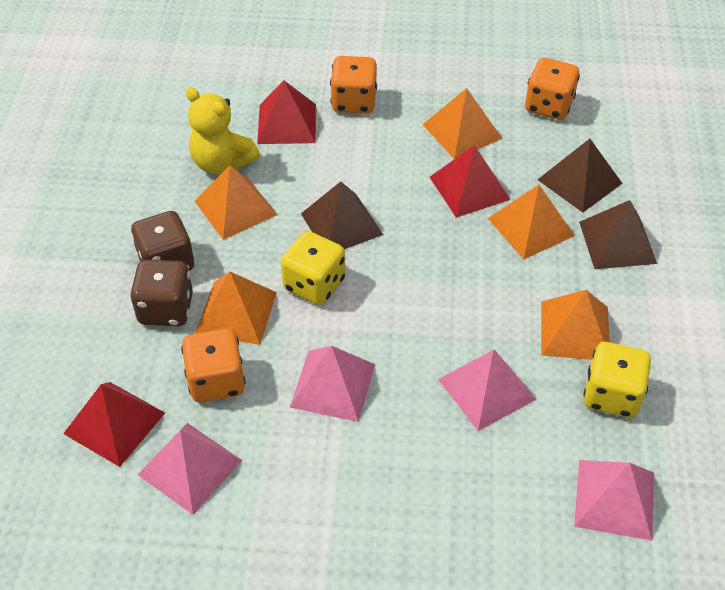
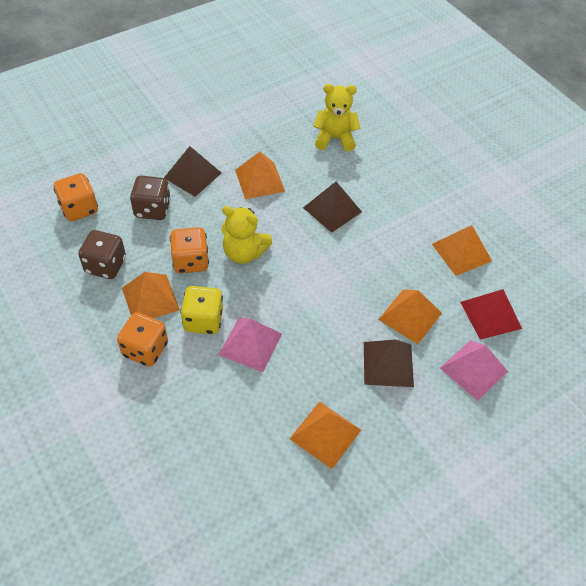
pink pyramid: 4 -> 2
red pyramid: 3 -> 1
yellow dice: 2 -> 1
yellow teddy bear: 1 -> 2

